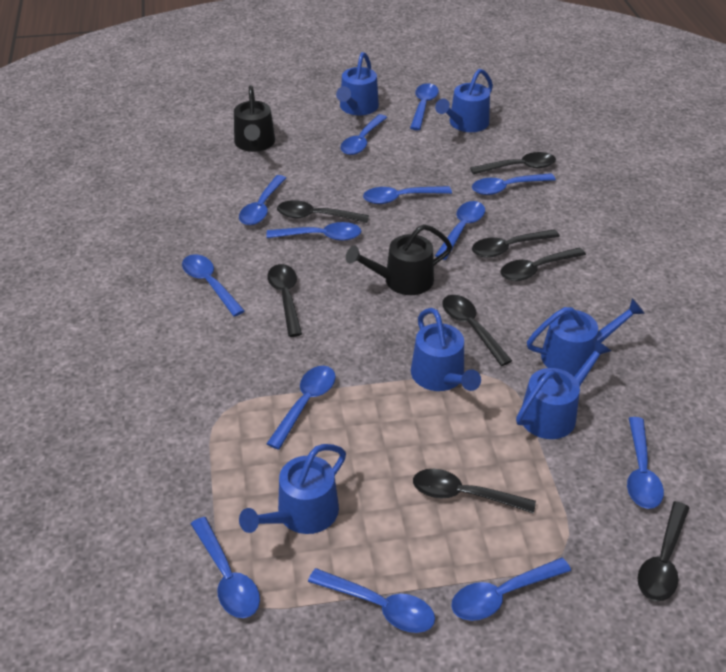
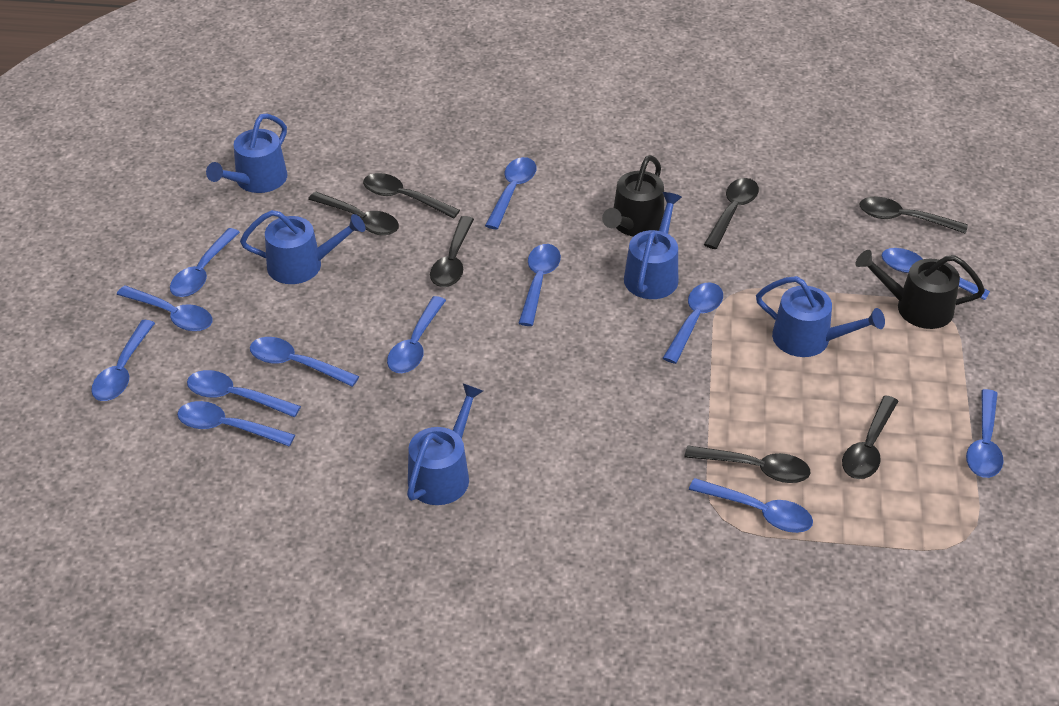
black spoon: 8 -> 7
blue watering can: 6 -> 5

